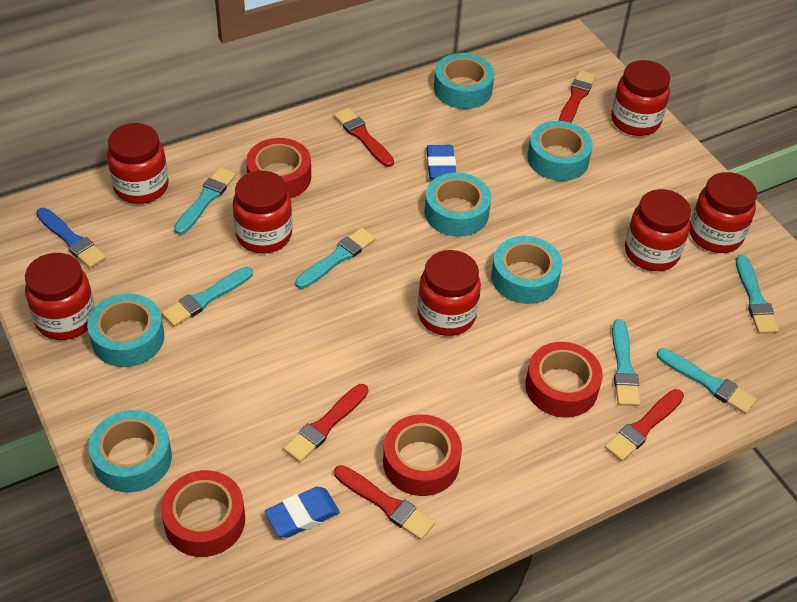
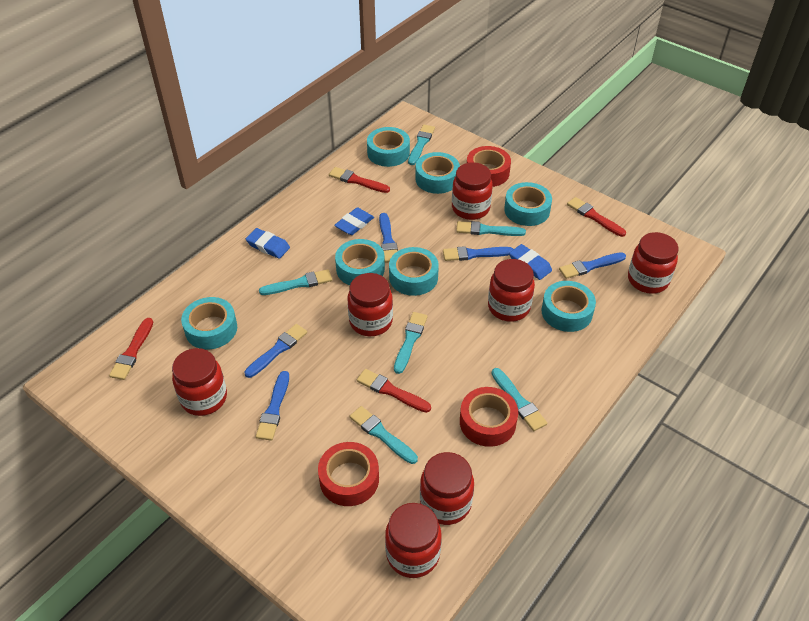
blue brush: 1 -> 5
blue eraser: 2 -> 3
red brush: 5 -> 4
red tape: 4 -> 3
turquoise tape: 6 -> 7

